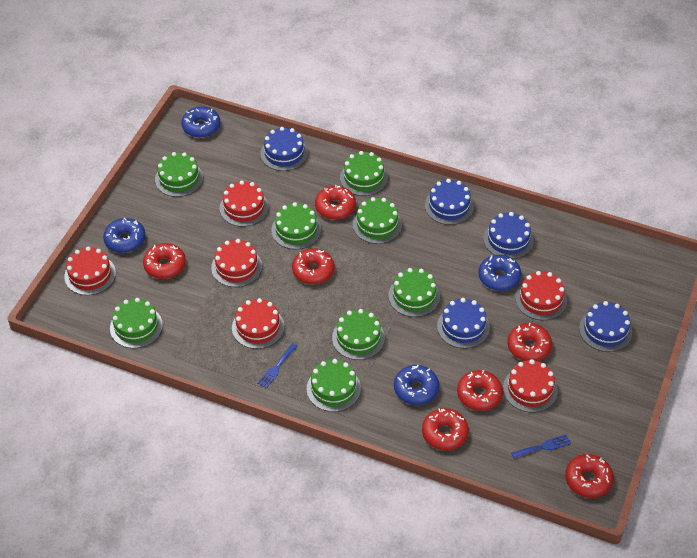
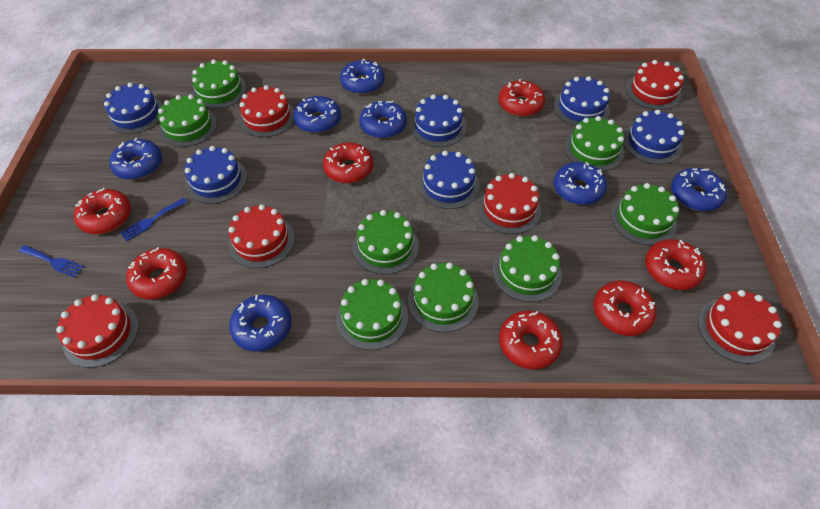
blue cake: 5 -> 6
blue donut: 4 -> 7

